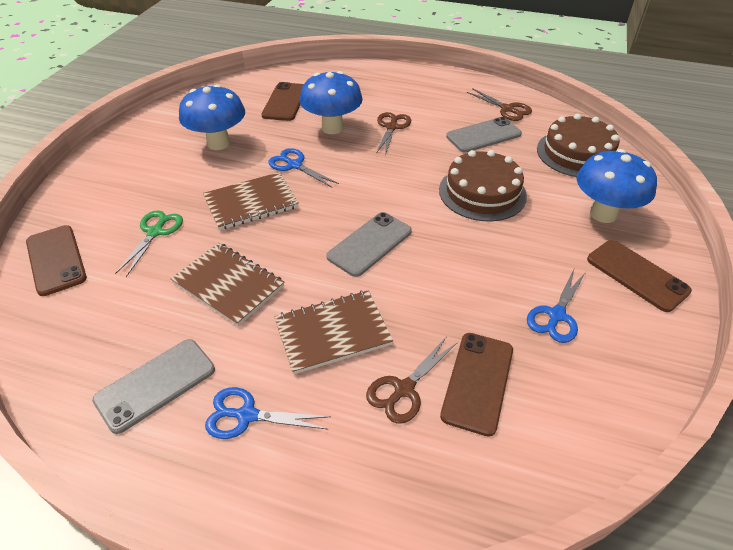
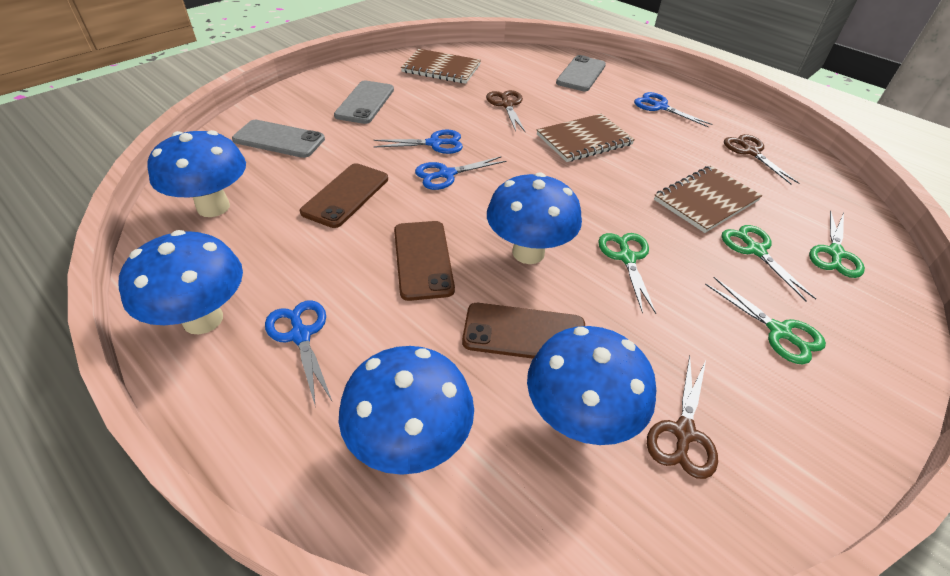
blue mushroom: 3 -> 5
blue scissors: 3 -> 4
brown cake: 2 -> 0
brown phone: 4 -> 3
green scissors: 1 -> 4

